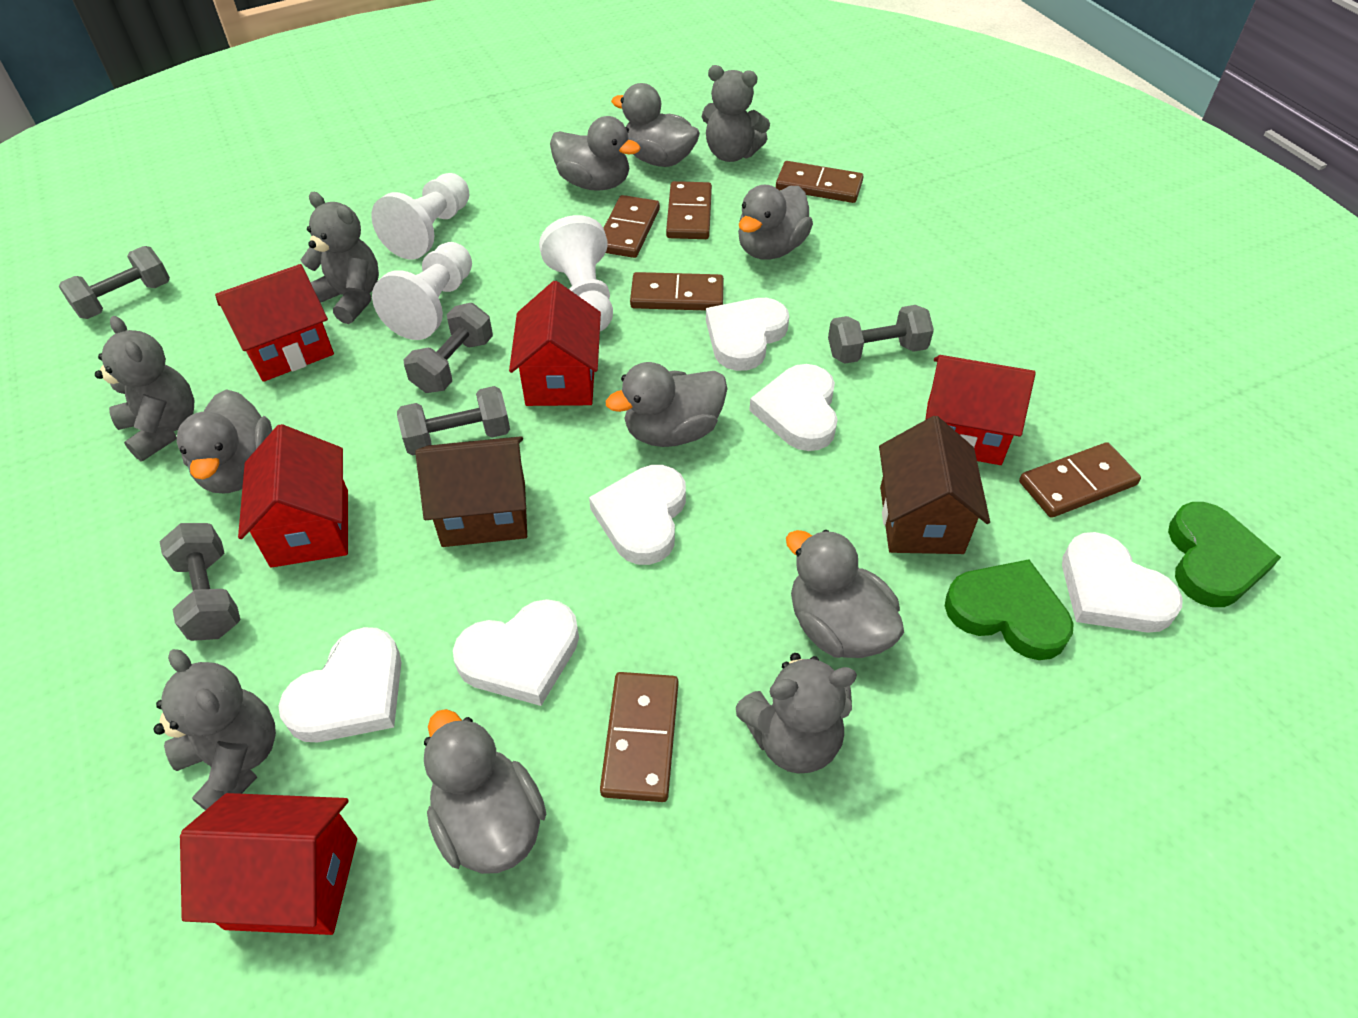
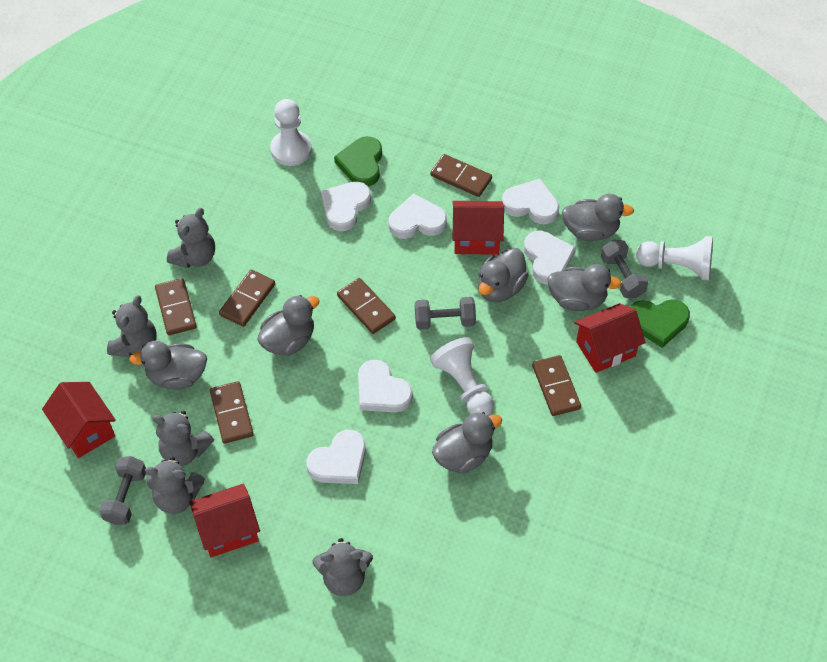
brown house: 2 -> 0
grey duck: 7 -> 6
grey dumbbell: 5 -> 3
red house: 5 -> 4

